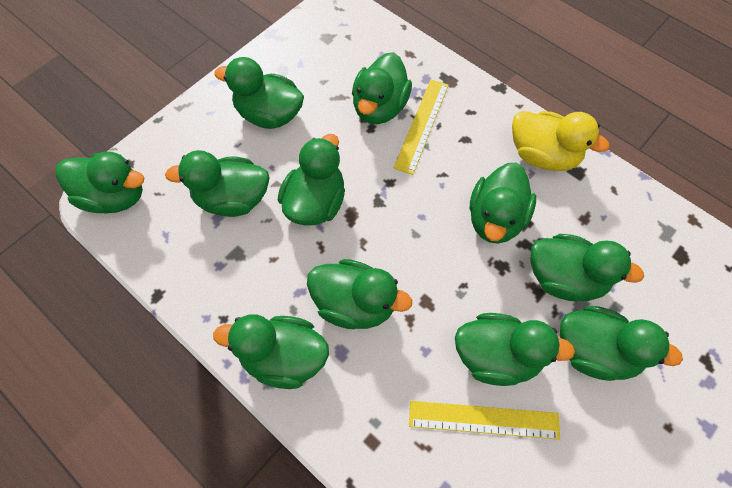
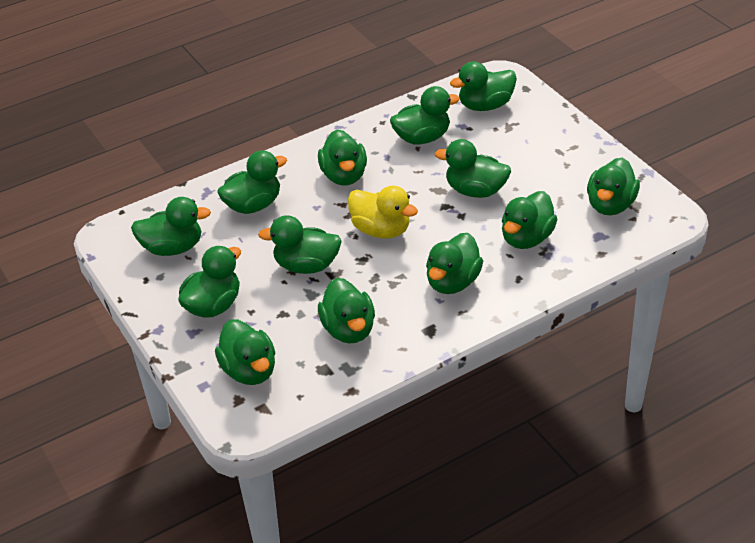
green duck: 11 -> 13
yellow ruler: 2 -> 0

